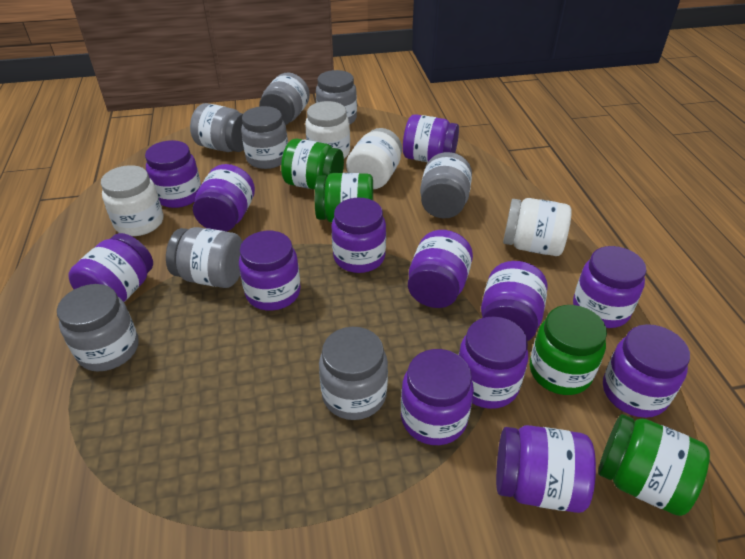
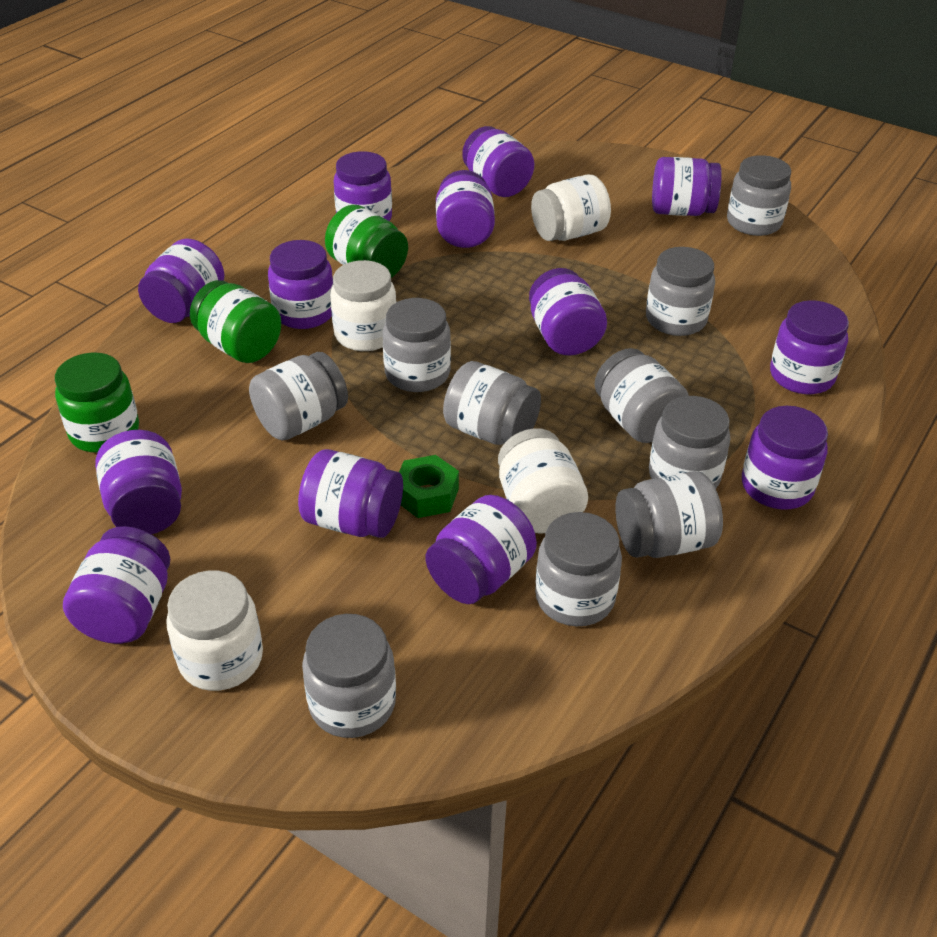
green jar: 4 -> 3
green nut: 0 -> 1
grey jar: 8 -> 10

